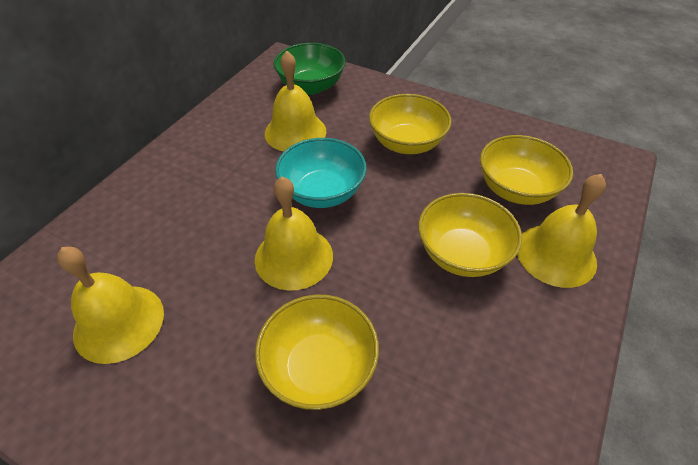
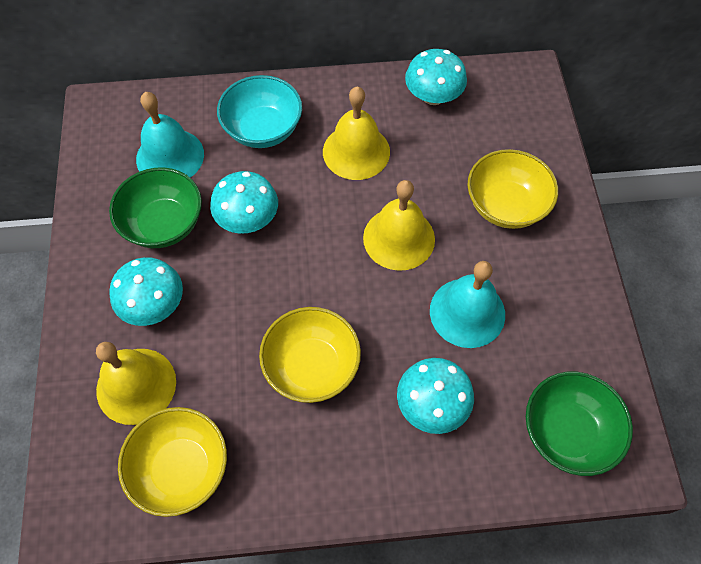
green bowl: 1 -> 2
turquoise bell: 0 -> 2
turquoise mushroom: 0 -> 4
yellow bell: 4 -> 3
yellow bowl: 4 -> 3

